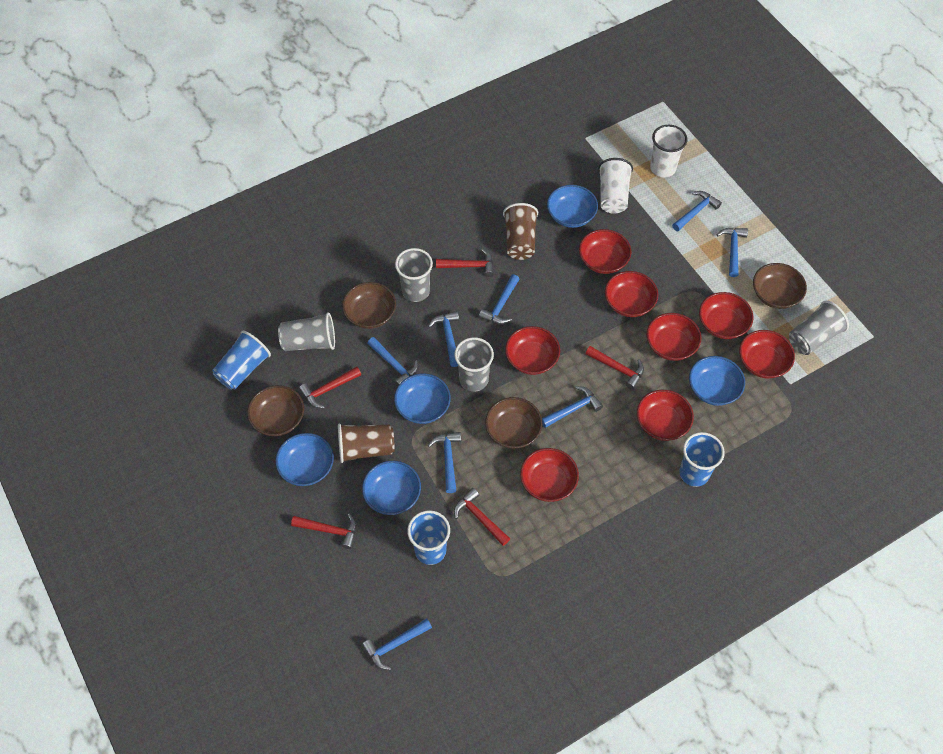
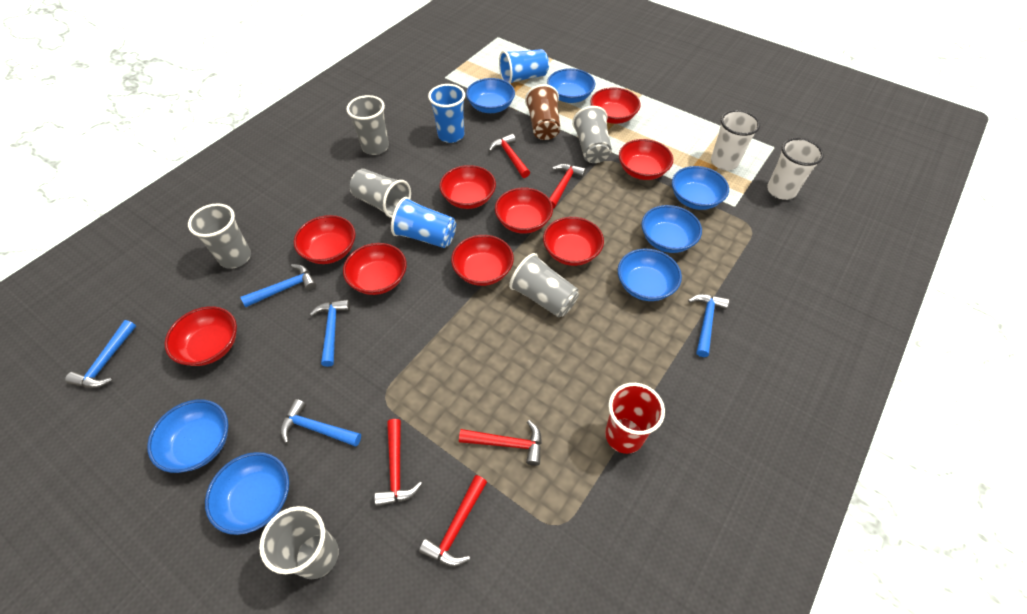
blue bowl: 5 -> 7
blue hammer: 8 -> 5
brown bowl: 4 -> 0
brown cup: 2 -> 1
grey cup: 4 -> 6
red bowl: 8 -> 9
red cup: 0 -> 1

